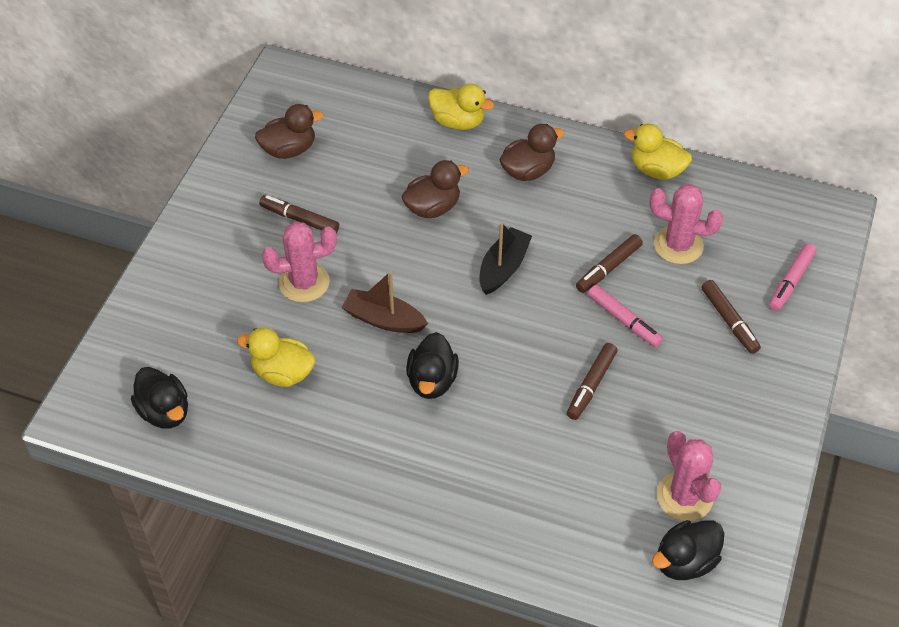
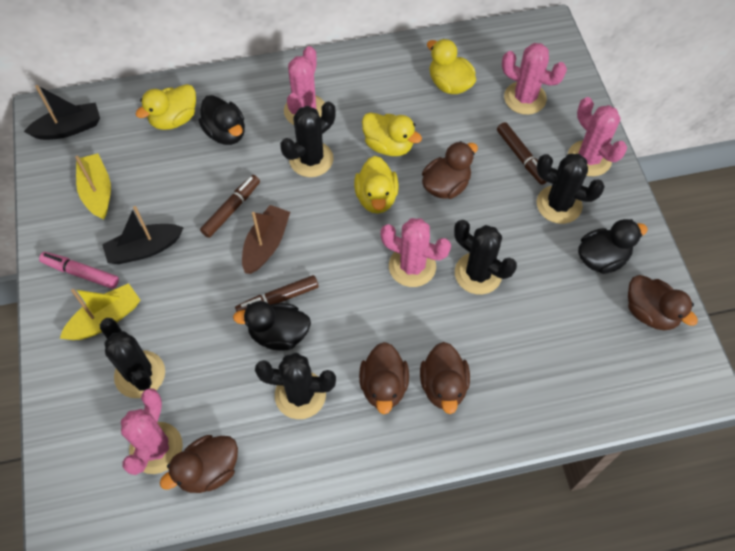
black boat: 1 -> 2
black cactus: 0 -> 5
brown duck: 3 -> 5
brown marker: 4 -> 3
pink cactus: 3 -> 5
pink marker: 2 -> 1
yellow boat: 0 -> 2
yellow duck: 3 -> 4

